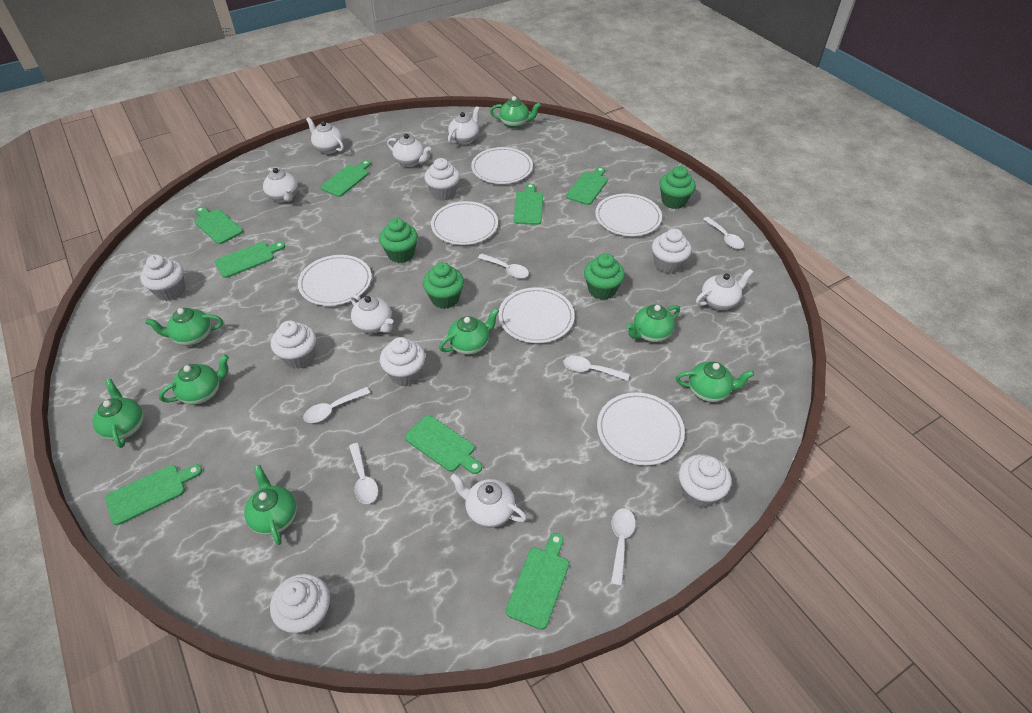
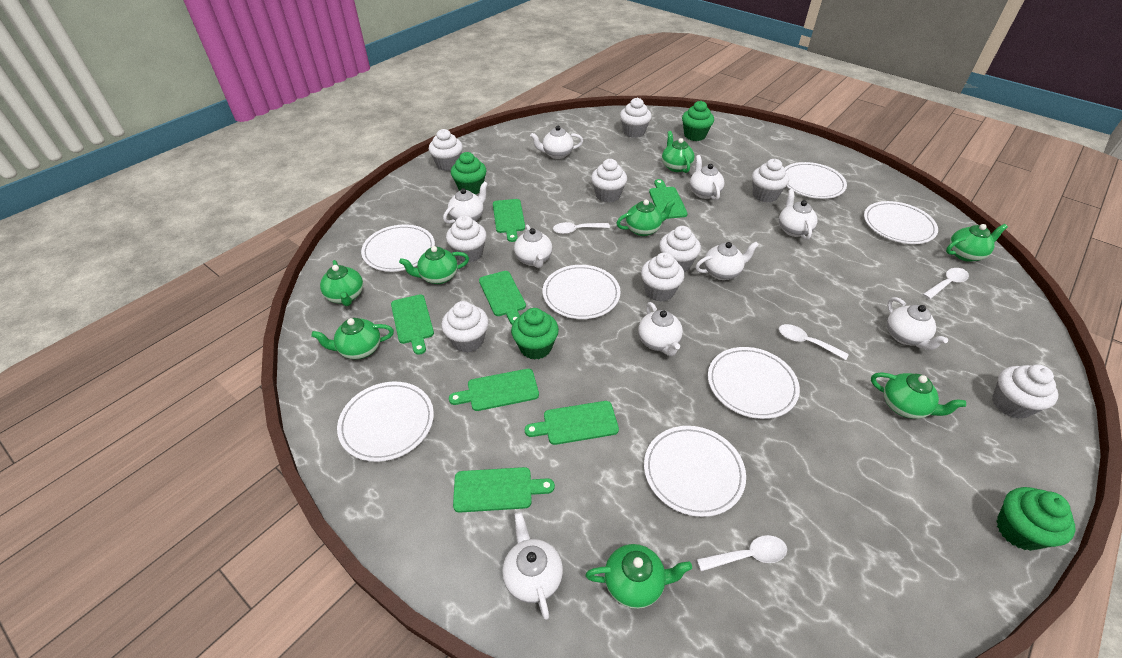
green cutting board: 8 -> 7
white cupcake: 7 -> 9
white plate: 6 -> 7
white spoon: 6 -> 4
white teapot: 7 -> 9

